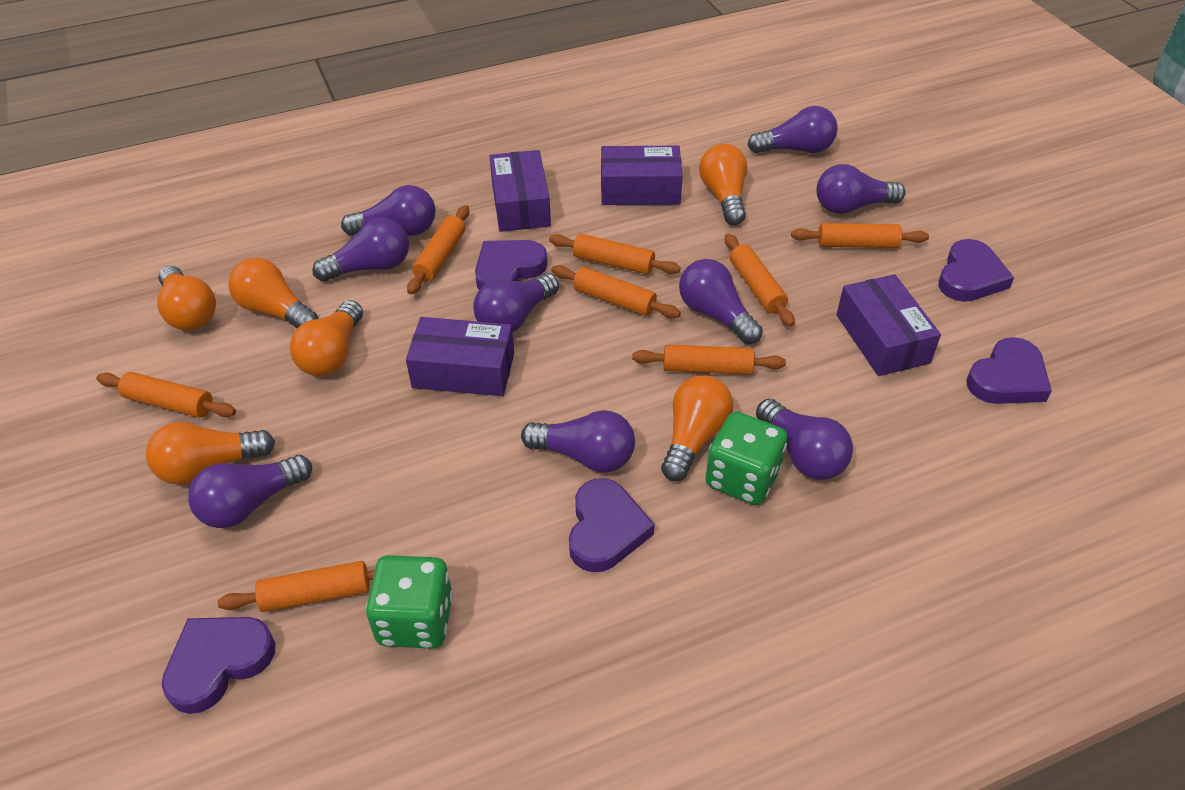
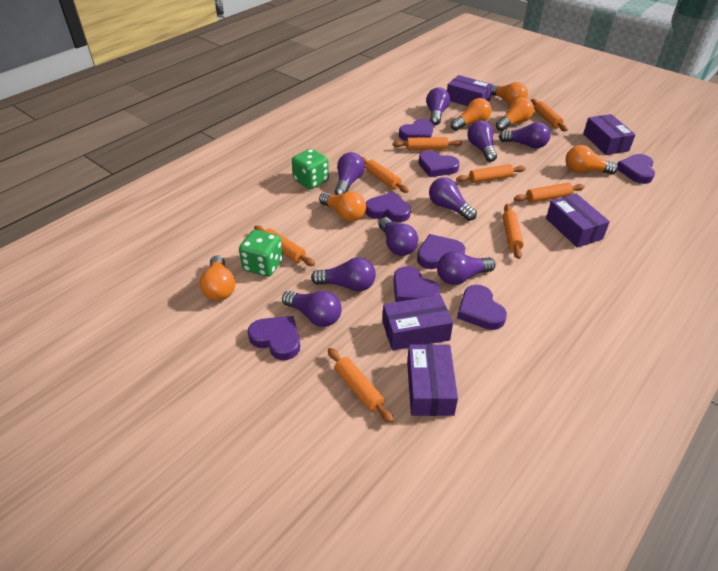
purple box: 4 -> 5
purple heart: 5 -> 8

